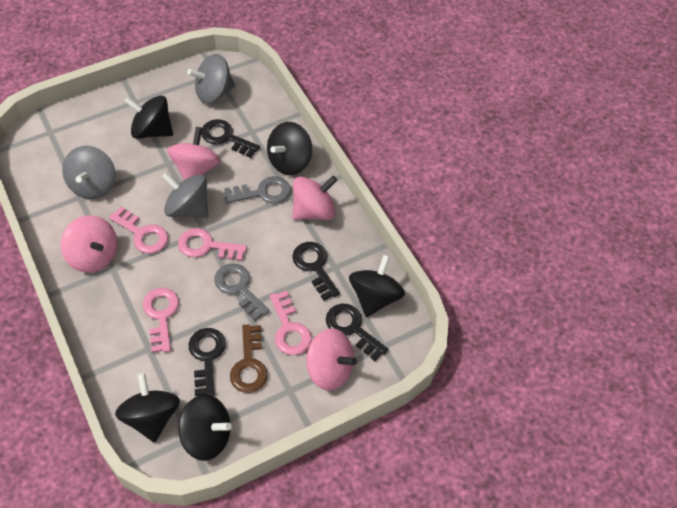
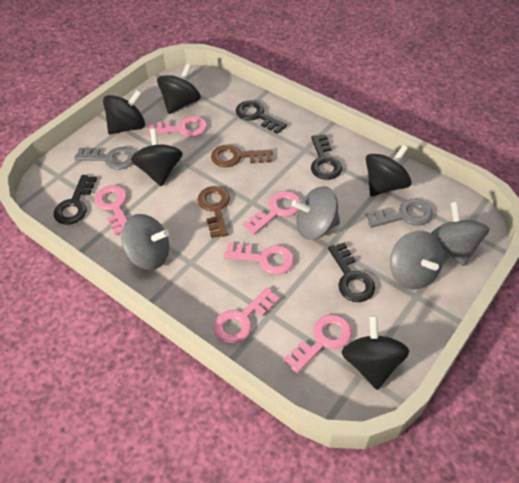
brown key: 1 -> 2
grey spinning top: 3 -> 4
pink key: 4 -> 6
pink spinning top: 4 -> 0

